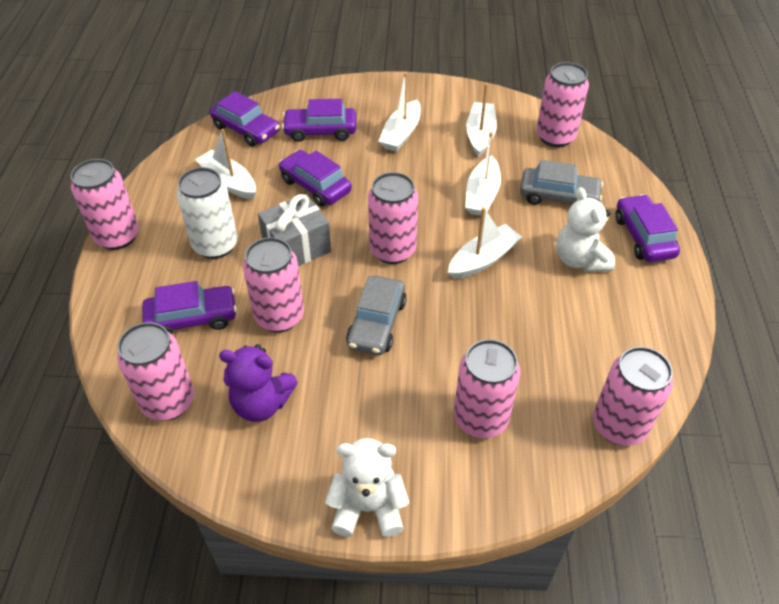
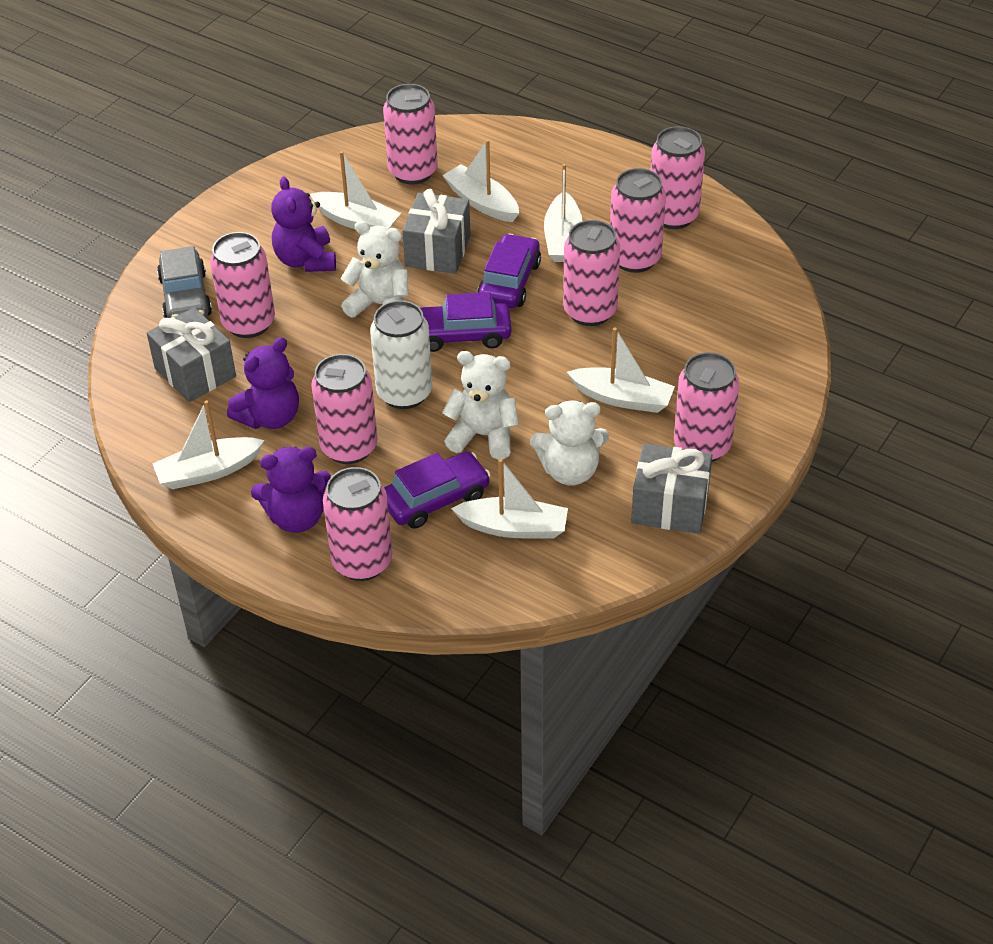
grey car: 2 -> 1
grey gift: 1 -> 3
pink can: 7 -> 8
purple car: 5 -> 3
purple teddy bear: 1 -> 3
white boat: 5 -> 6
white teddy bear: 2 -> 3

